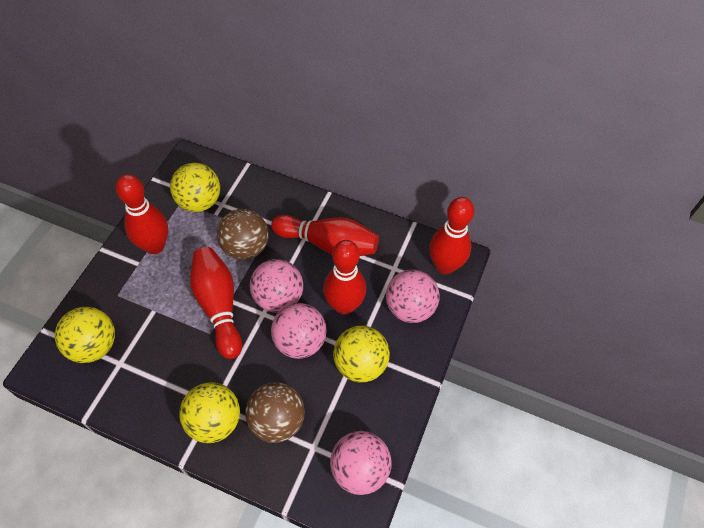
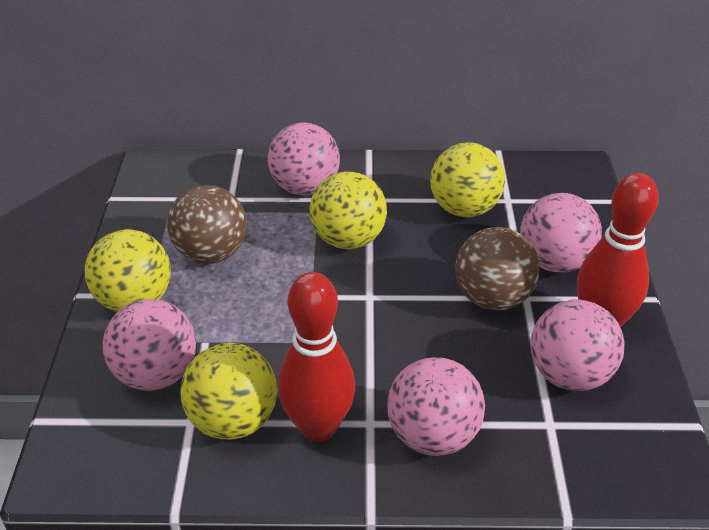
pink ball: 4 -> 5
red bowling pin: 5 -> 2

